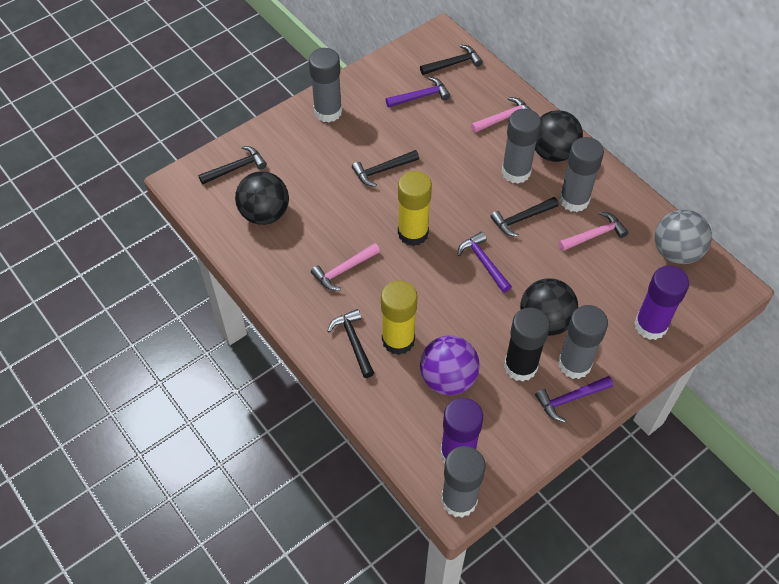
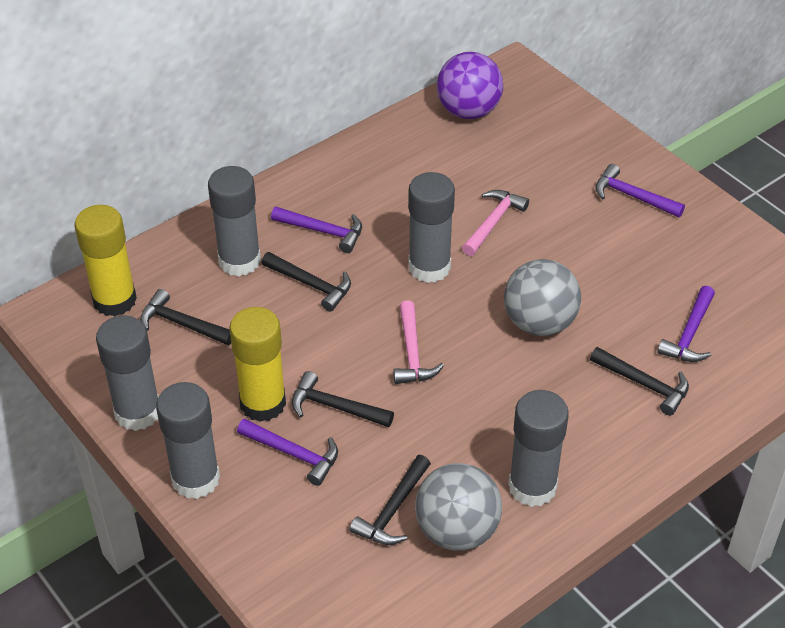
black ball: 3 -> 0
black glue stick: 1 -> 0
grey ball: 1 -> 2
pink hammer: 3 -> 2
purple glue stick: 2 -> 0
purple hammer: 3 -> 4

